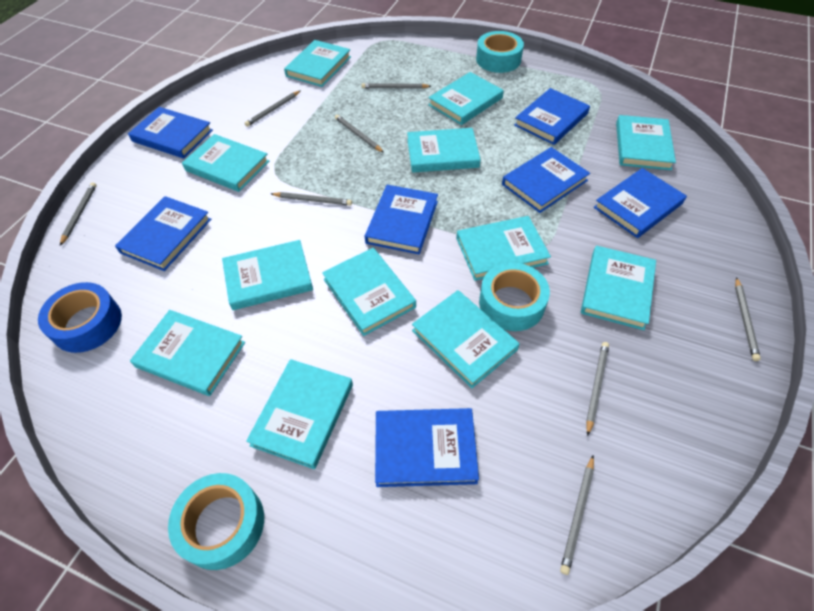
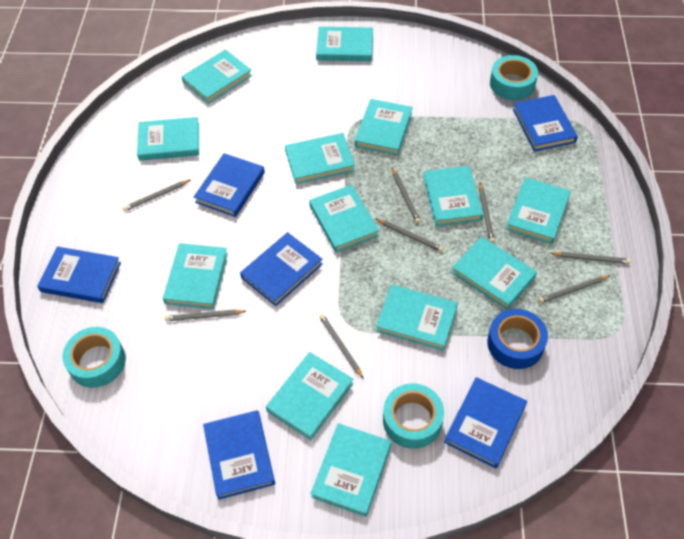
blue book: 7 -> 6
turquoise book: 12 -> 13

